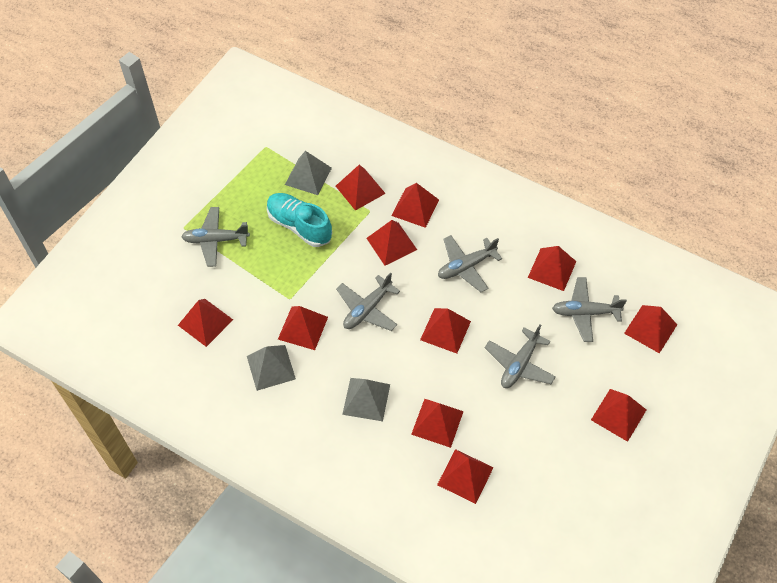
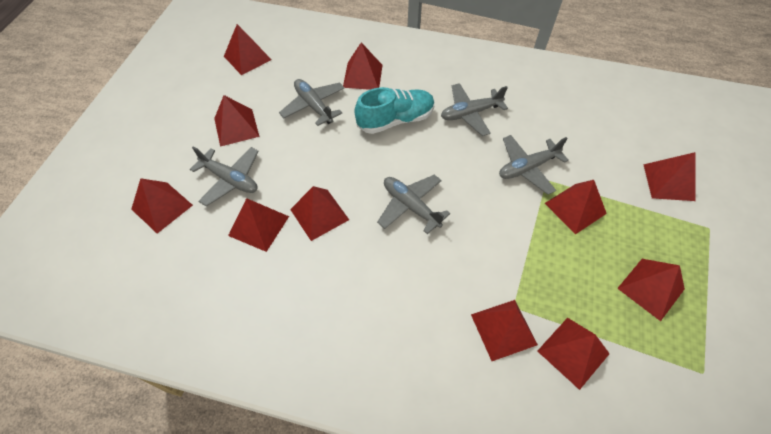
grey pyramid: 3 -> 0

